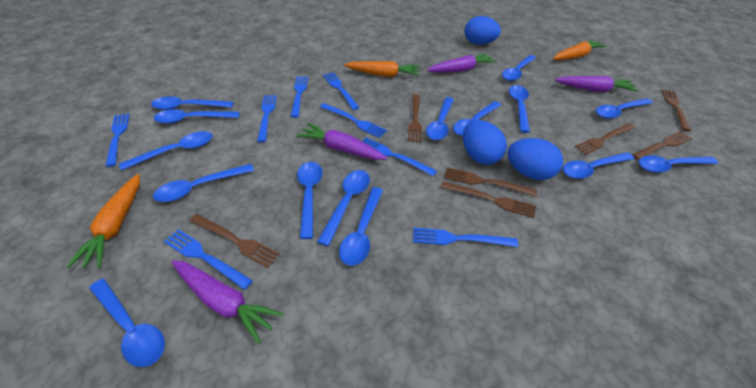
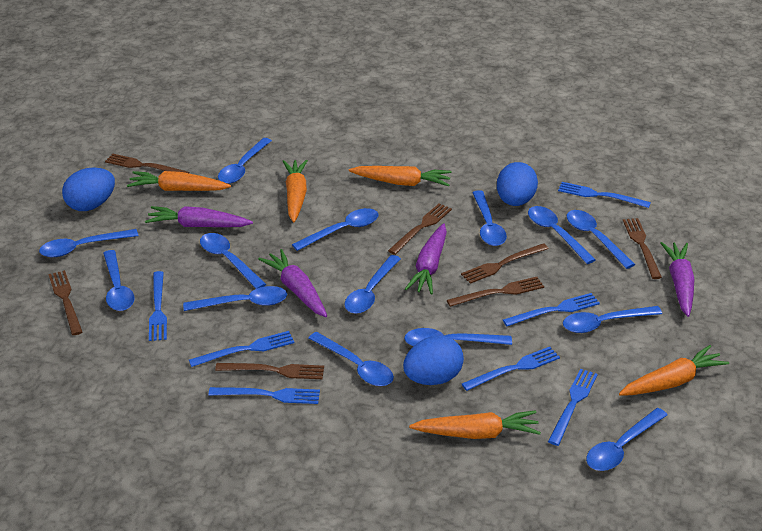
blue fork: 8 -> 7
blue spoon: 15 -> 14
orange carrot: 3 -> 5

